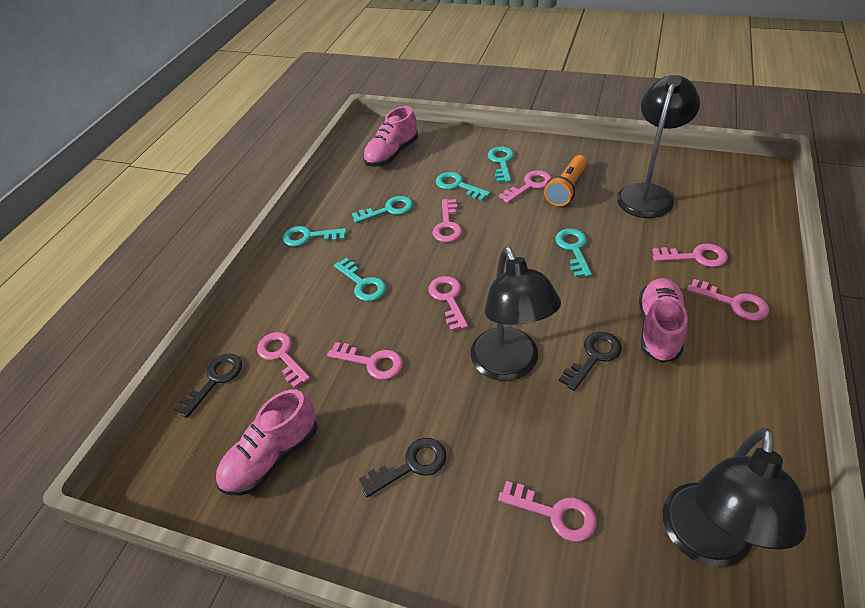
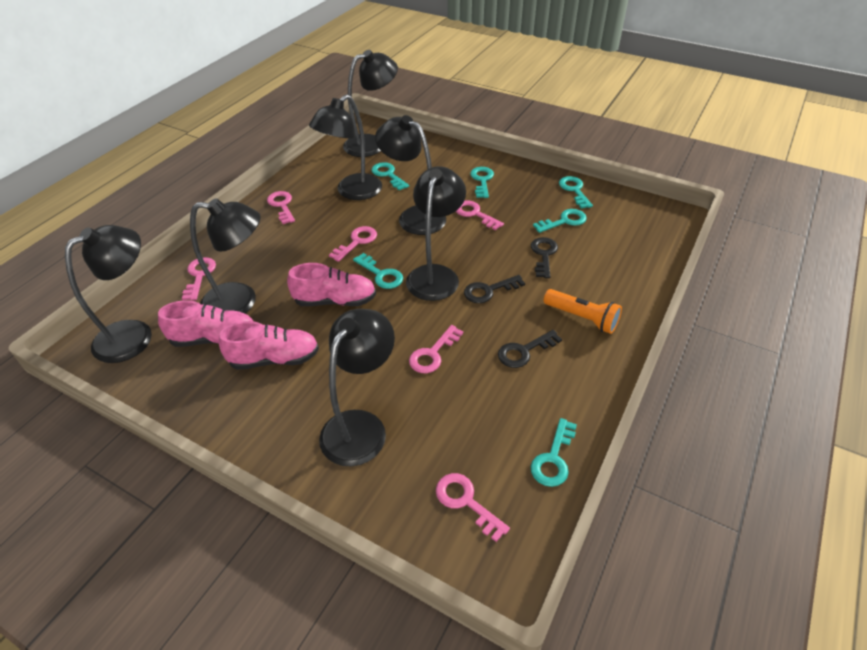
black lamp: 3 -> 7
pink key: 8 -> 6

